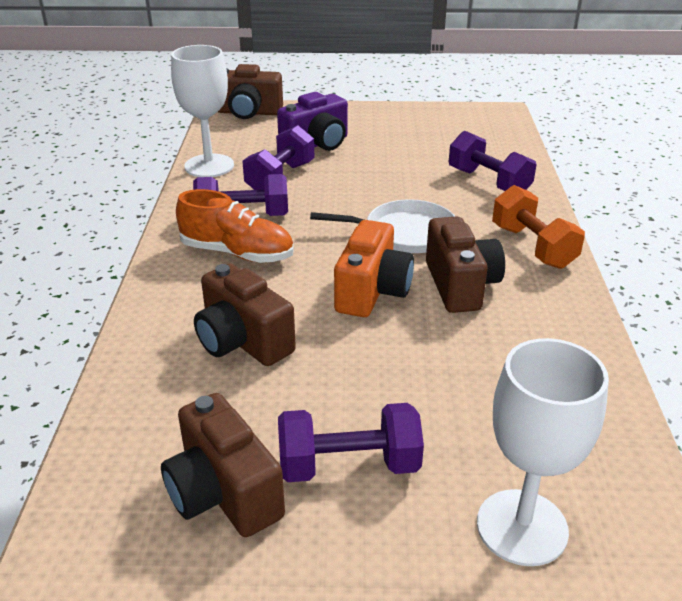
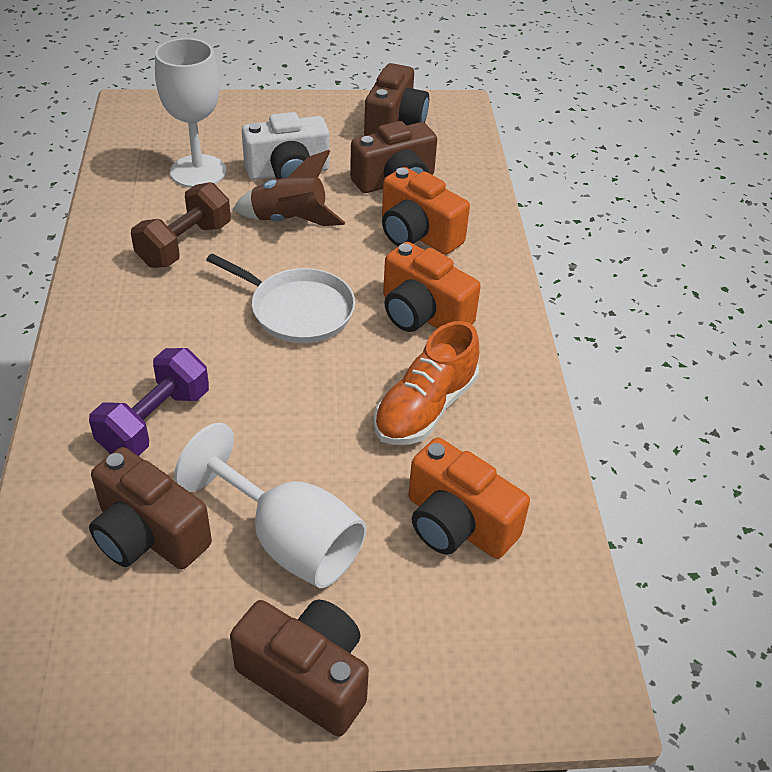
brown dumbbell: 0 -> 1
brown rocket: 0 -> 1
orange camera: 1 -> 3
orange dumbbell: 1 -> 0
purple camera: 1 -> 0
purple dumbbell: 4 -> 1
white camera: 0 -> 1

